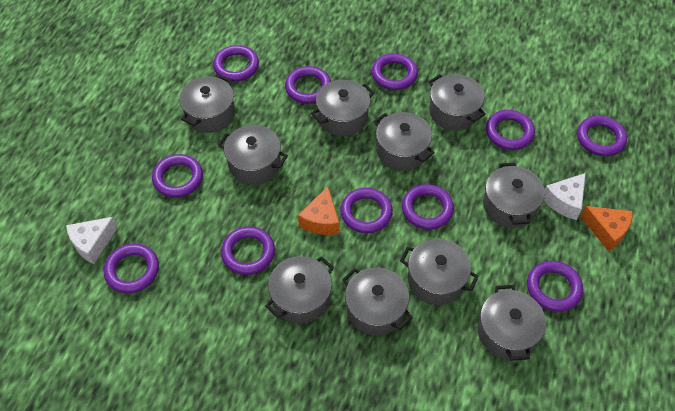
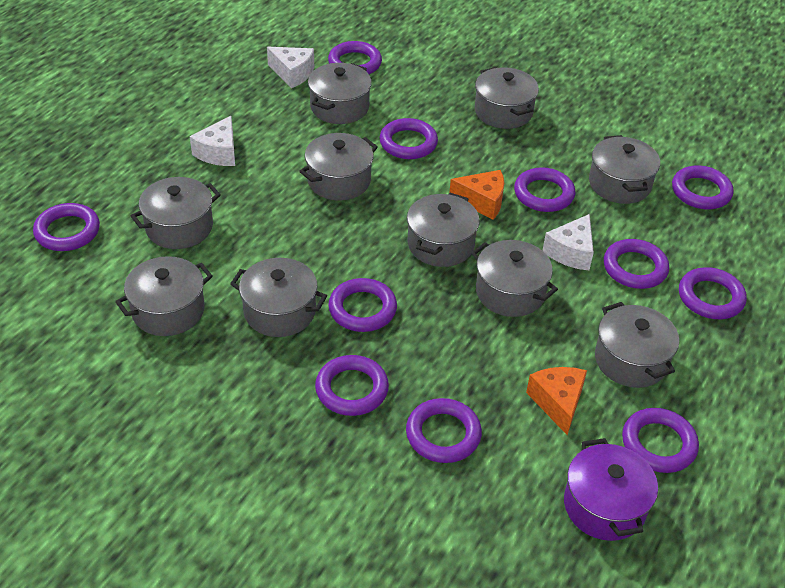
purple pot: 0 -> 1
white cheese: 2 -> 3

